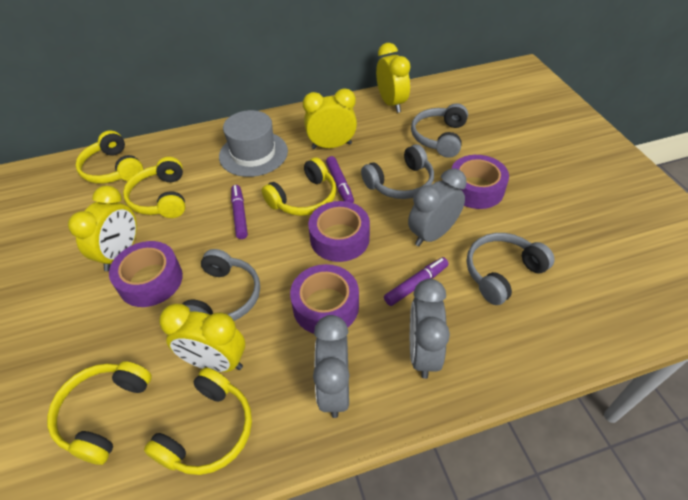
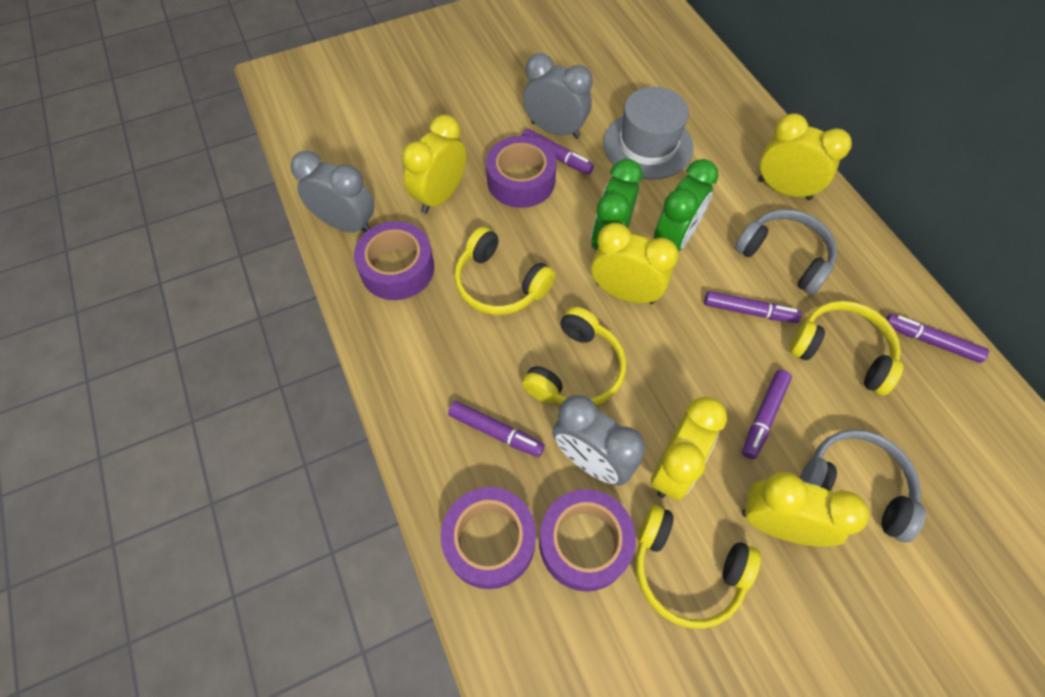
green clock: 0 -> 2
grey headphones: 4 -> 2
purple marker: 3 -> 5
yellow clock: 4 -> 5
yellow headphones: 5 -> 4

